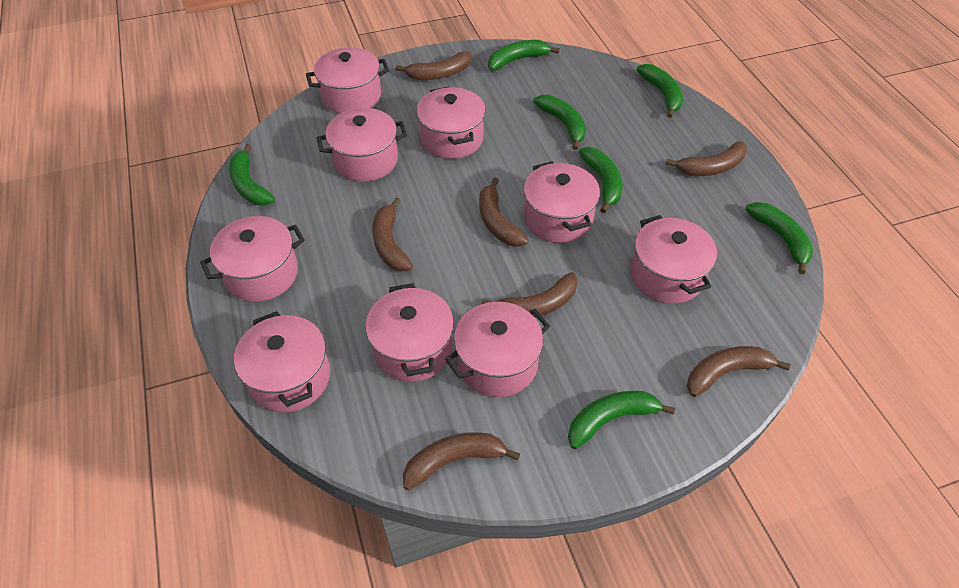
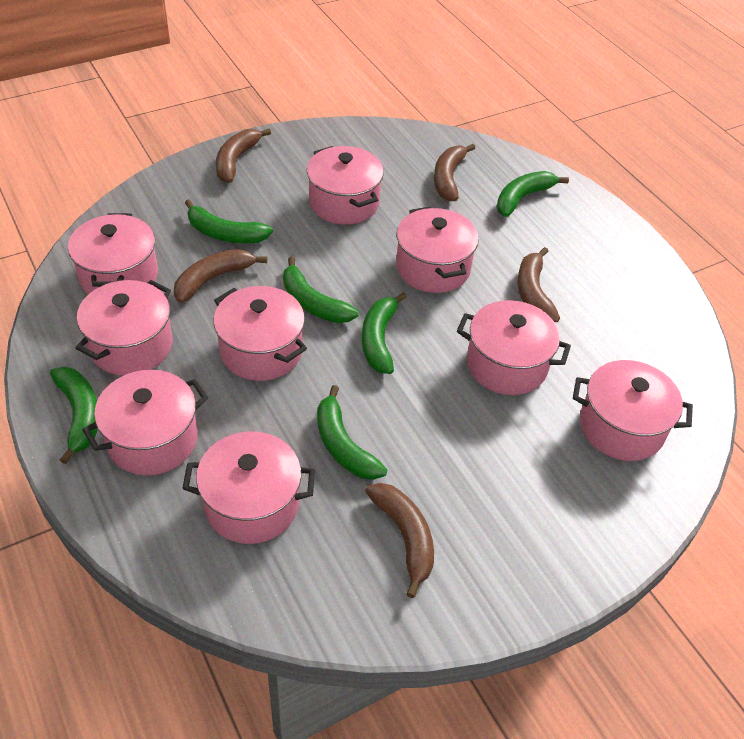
brown banana: 7 -> 5
green banana: 7 -> 6

